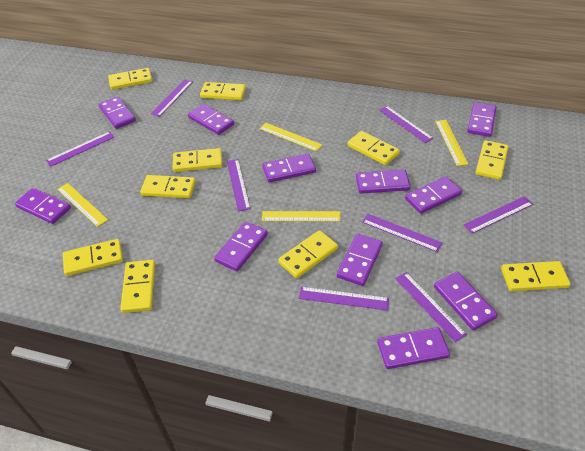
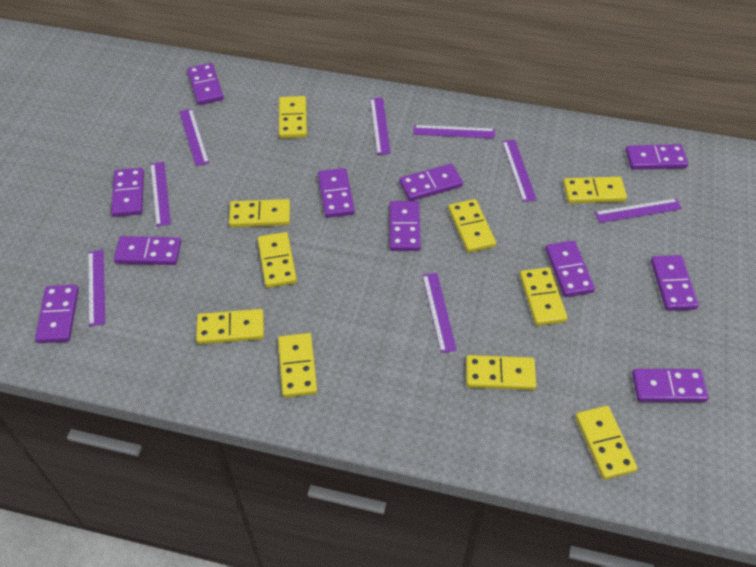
yellow ruler: 4 -> 0

